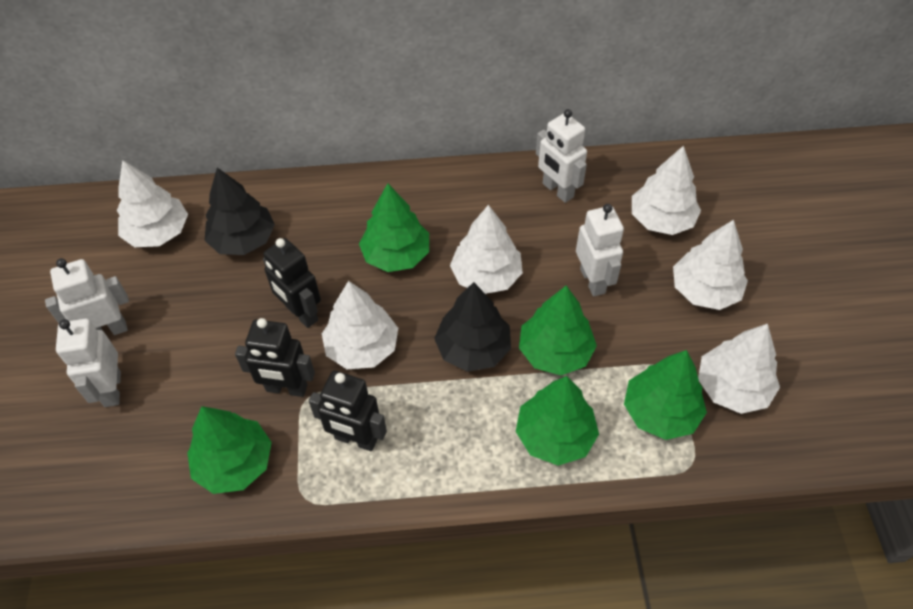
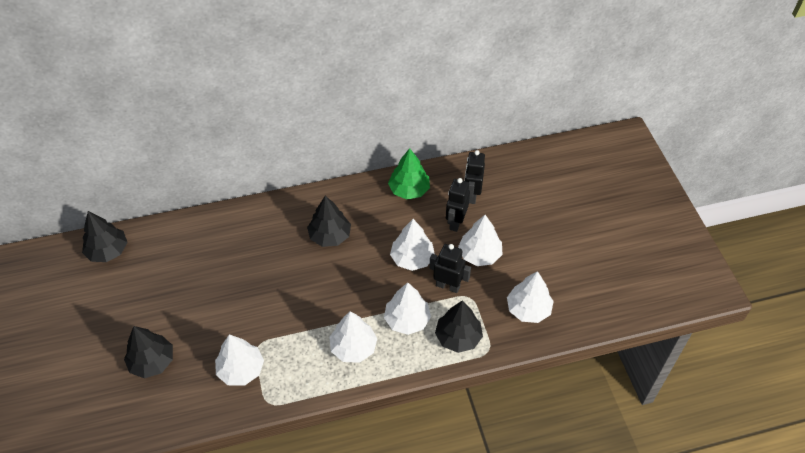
black tree: 2 -> 4
green tree: 5 -> 1
white robot: 4 -> 0

